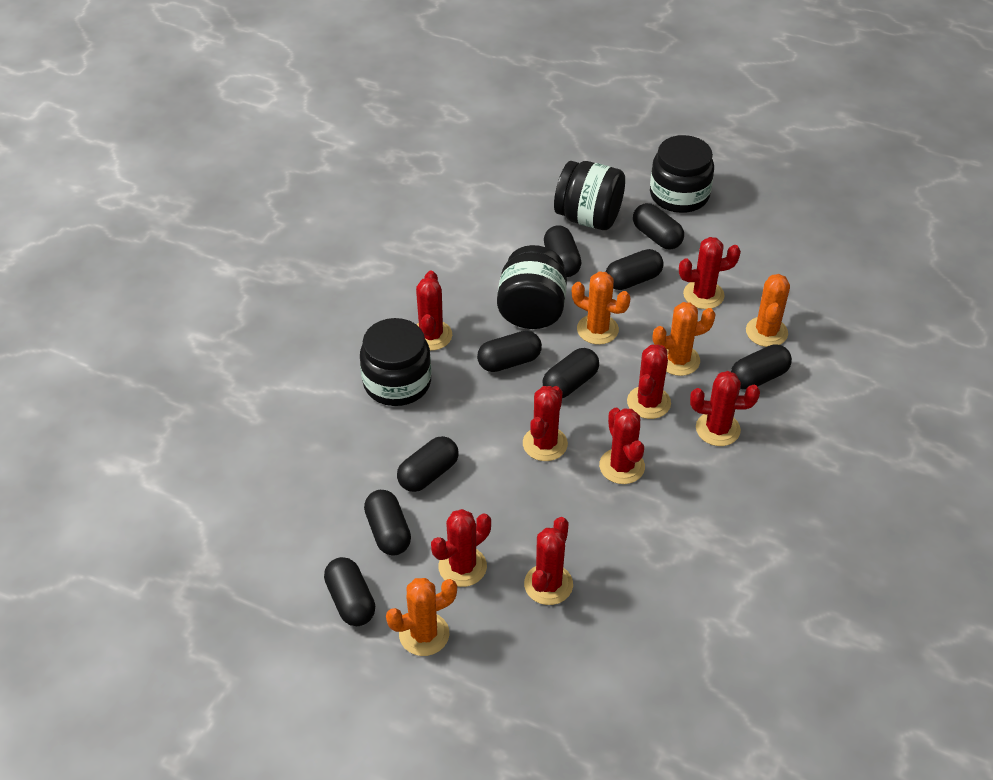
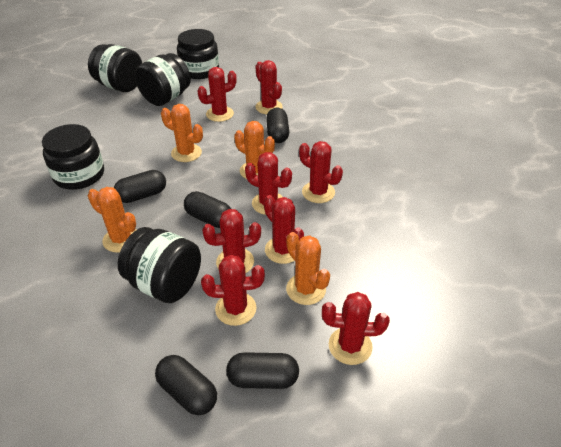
black capsule: 9 -> 5
black jar: 4 -> 5

